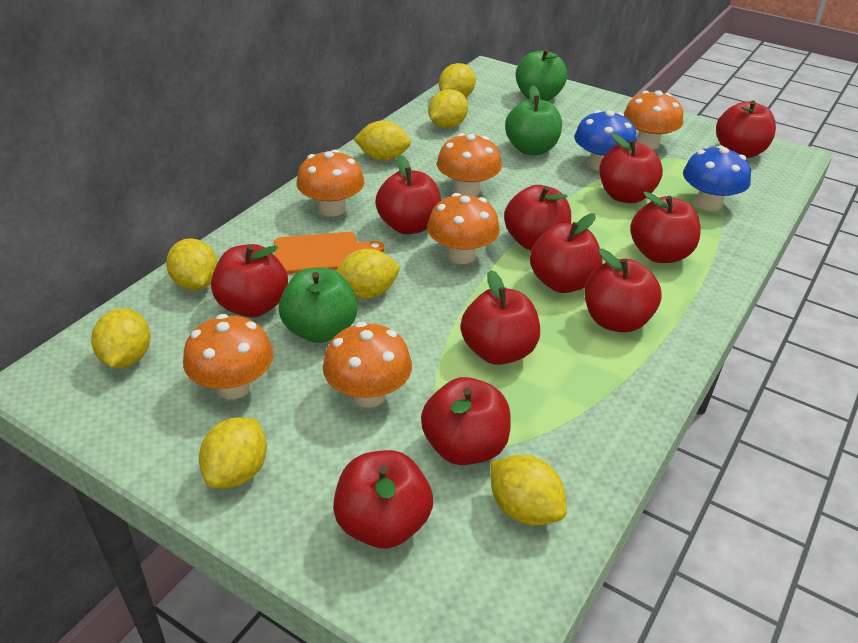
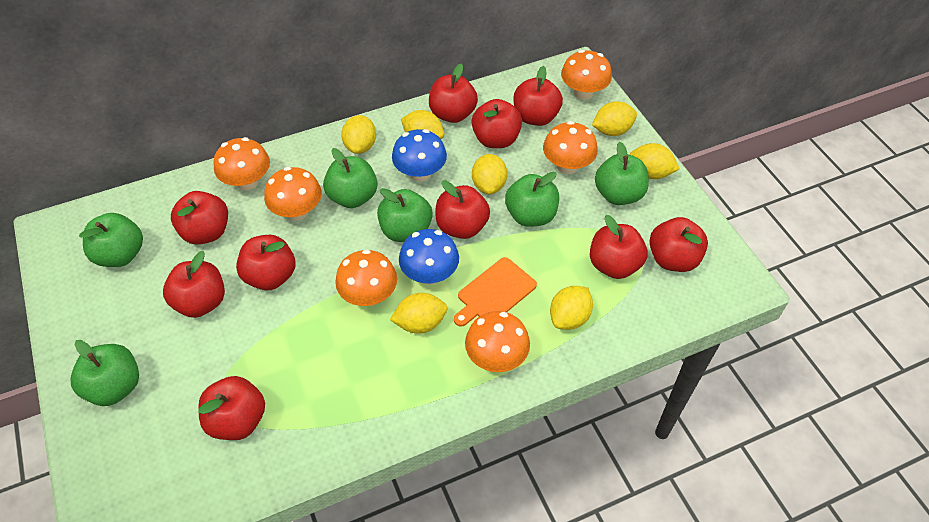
green apple: 3 -> 6
red apple: 11 -> 10
yellow lemon: 8 -> 7

